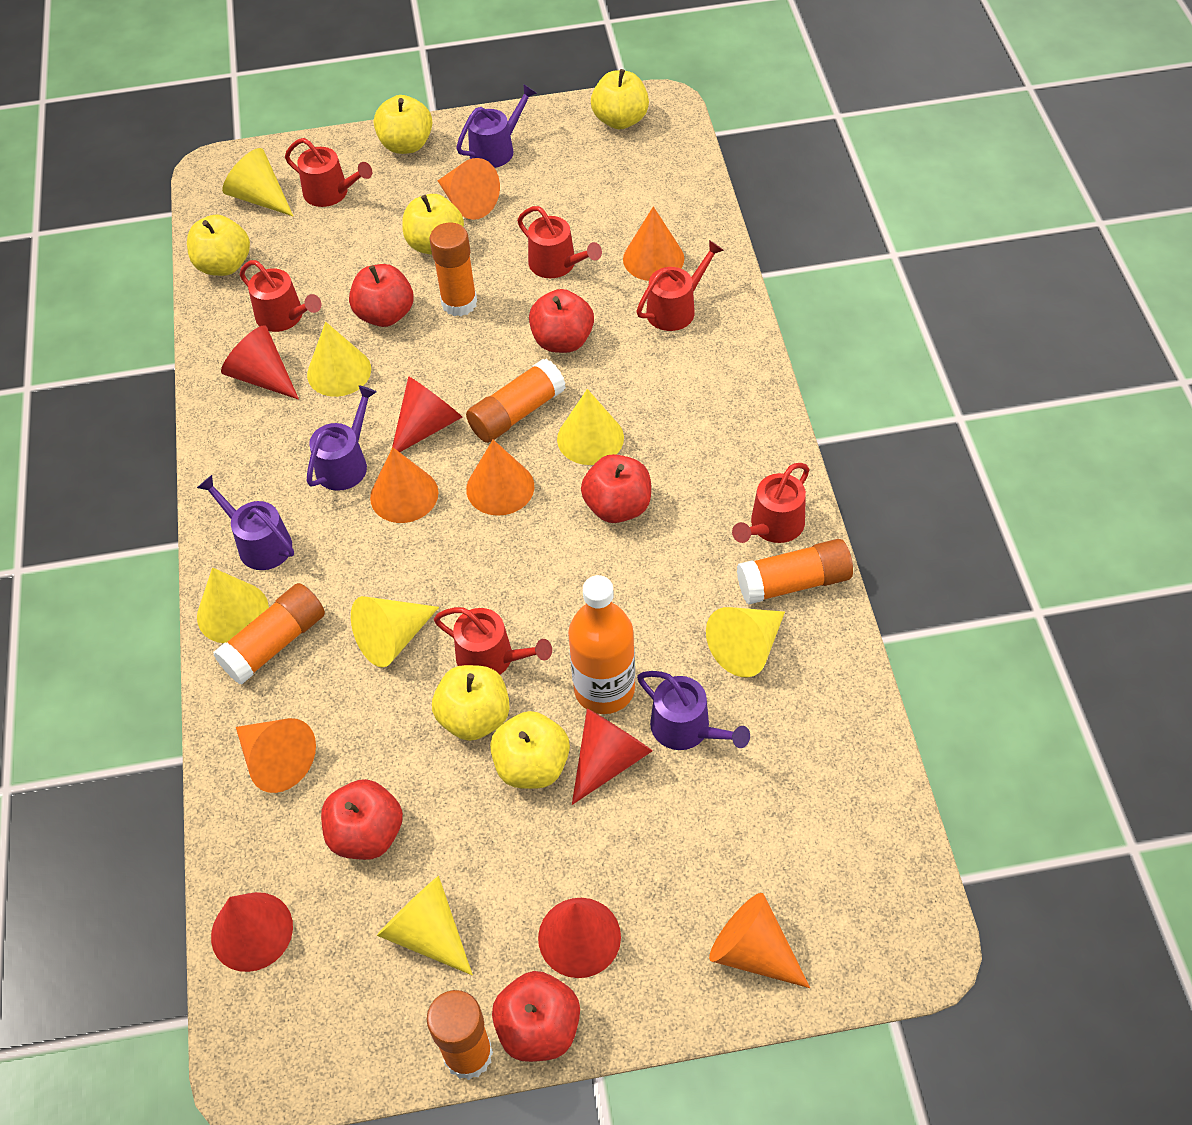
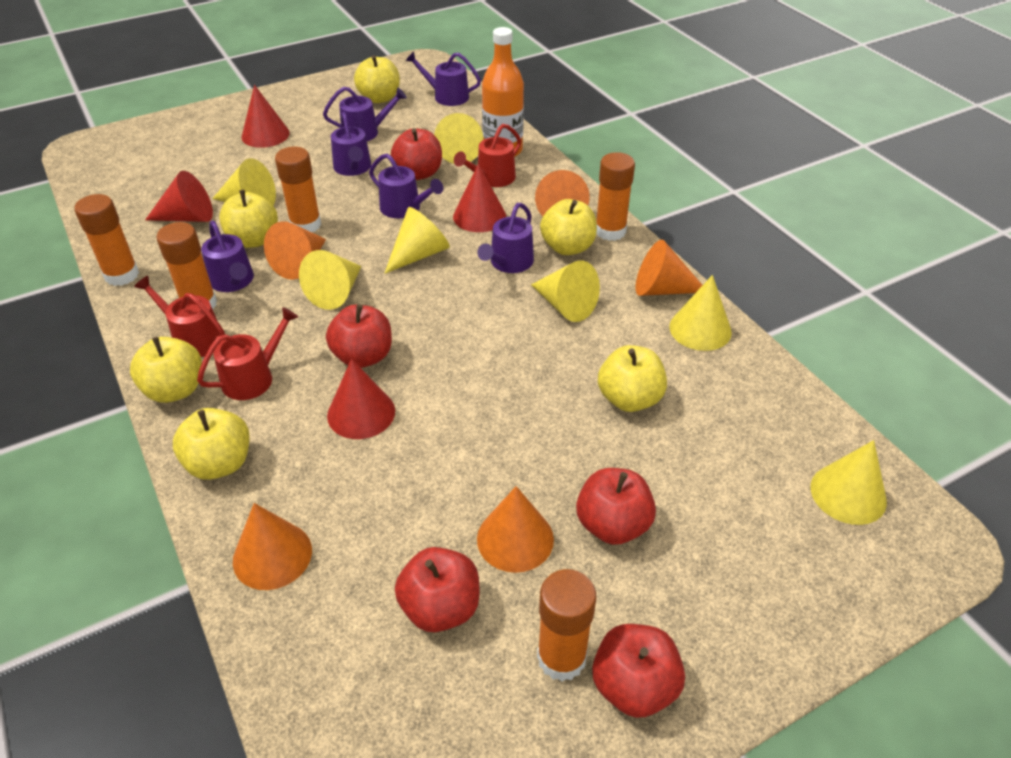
orange cone: 6 -> 5
purple watering can: 4 -> 6
red cone: 5 -> 4
red watering can: 6 -> 3

